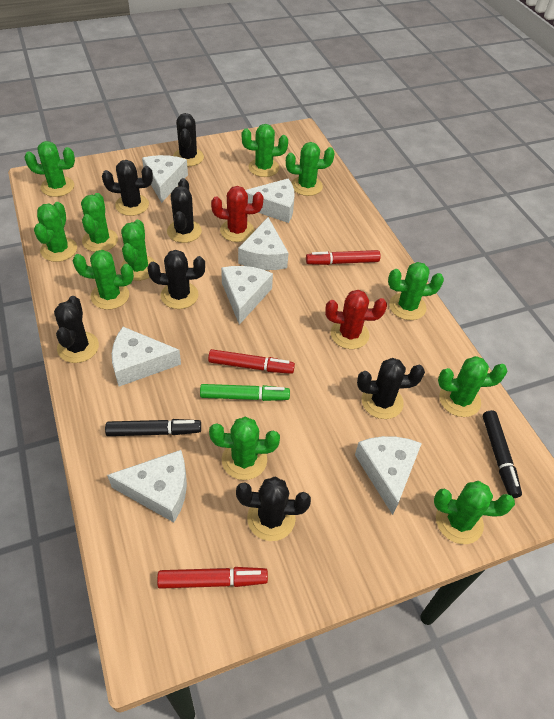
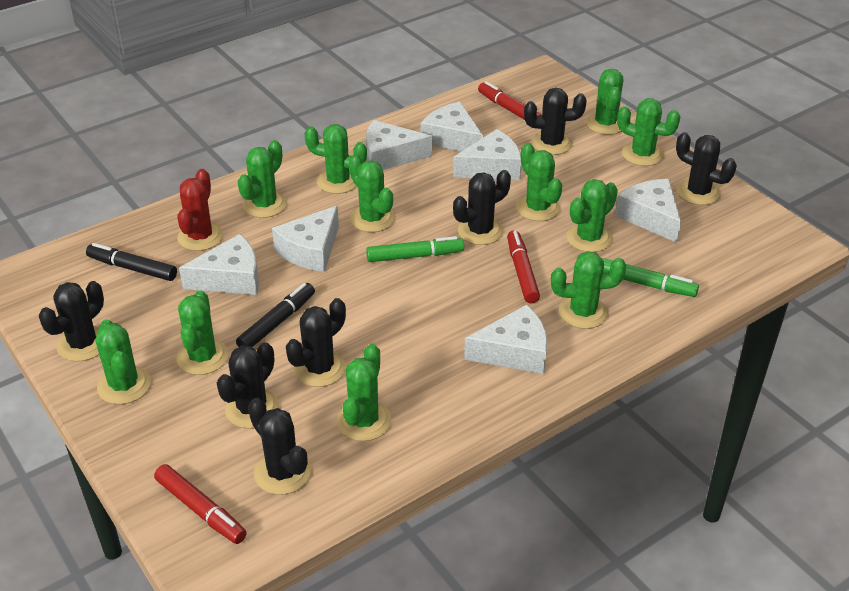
green marker: 1 -> 2
red cactus: 2 -> 1

